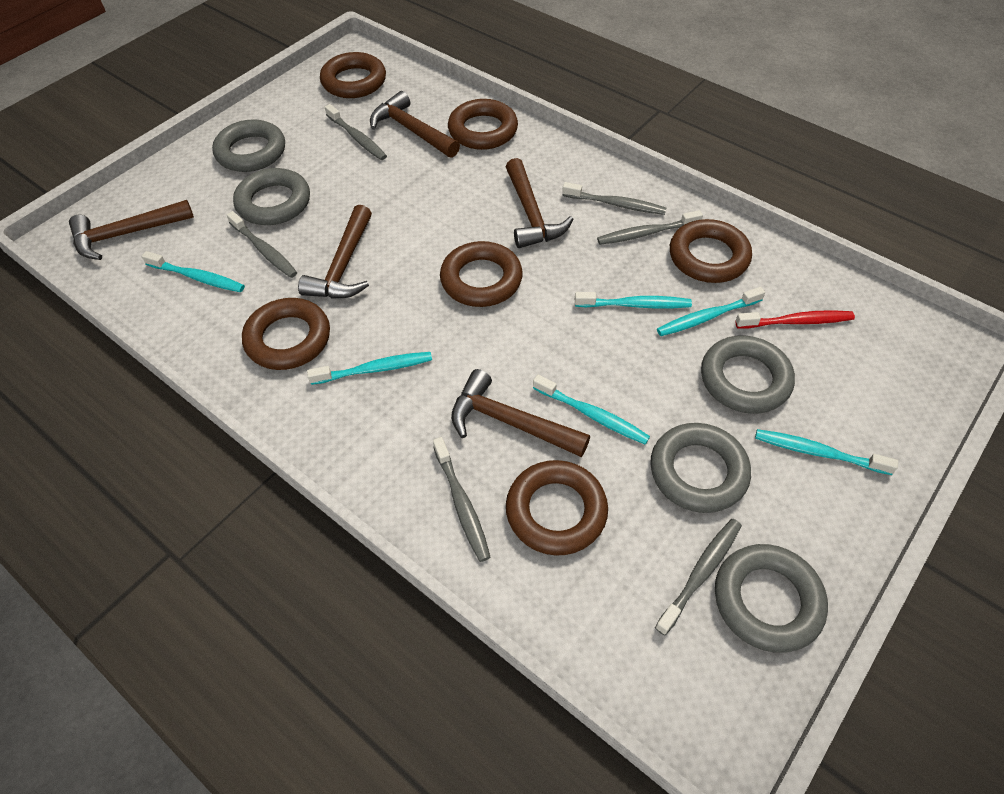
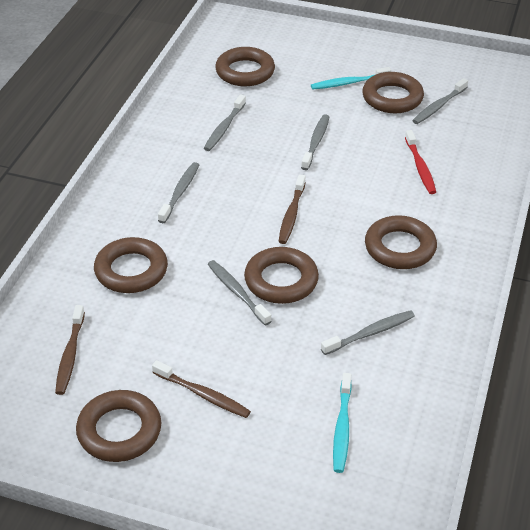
brown hammer: 5 -> 0
brown toothbrush: 0 -> 3
grey ring: 5 -> 0
turquoise toothbrush: 6 -> 2

